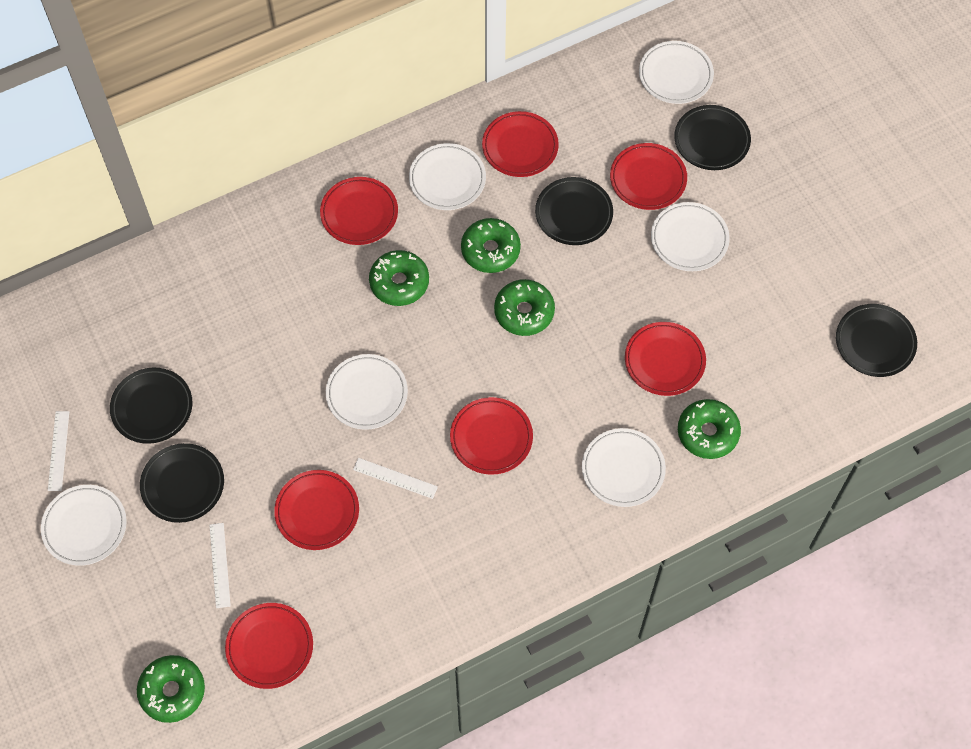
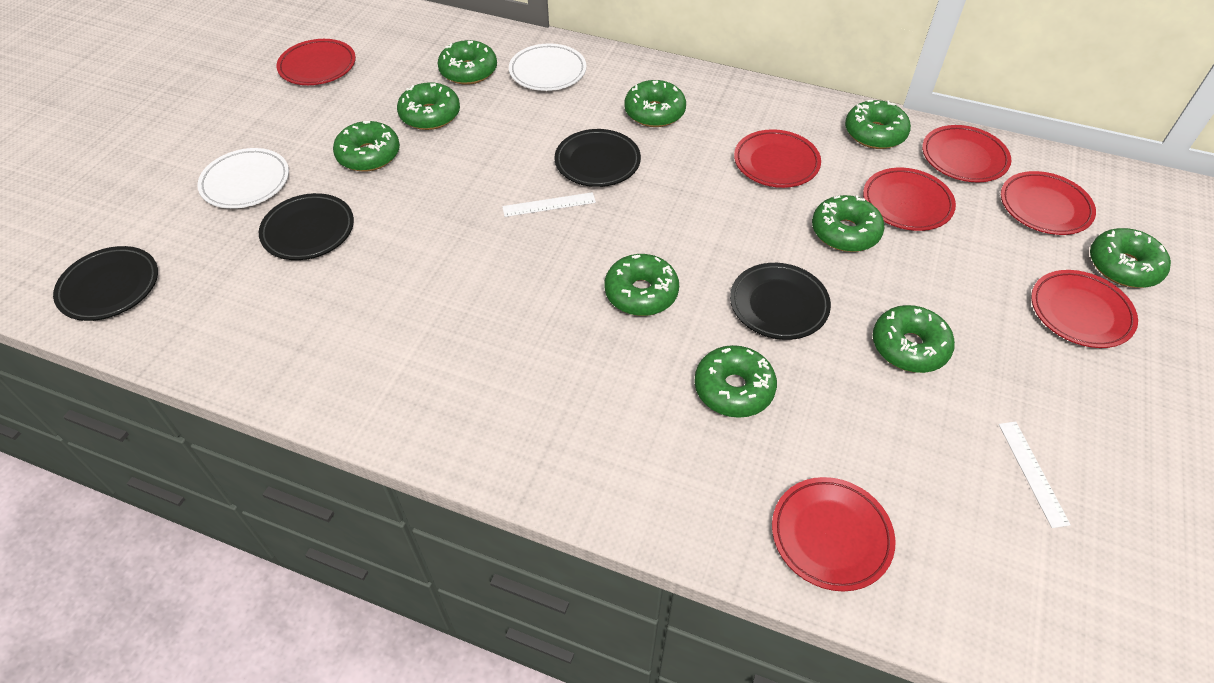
black plate: 5 -> 4
green donut: 5 -> 10
white plate: 6 -> 2
white ruler: 3 -> 2

